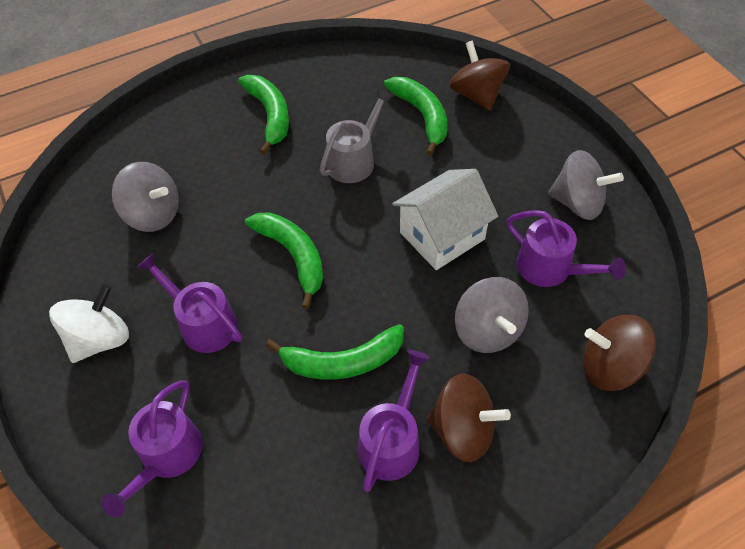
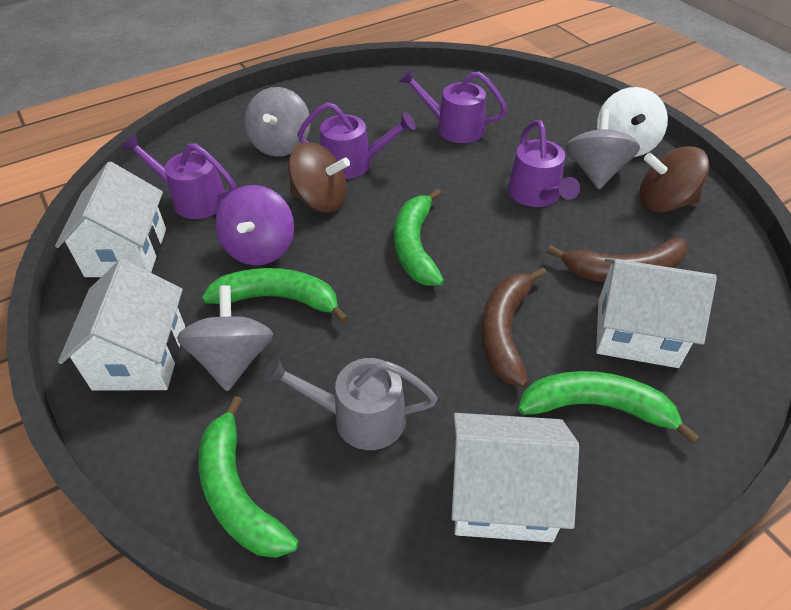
brown banana: 0 -> 2
brown spinning top: 3 -> 2
purple spinning top: 0 -> 1
white house: 1 -> 4

